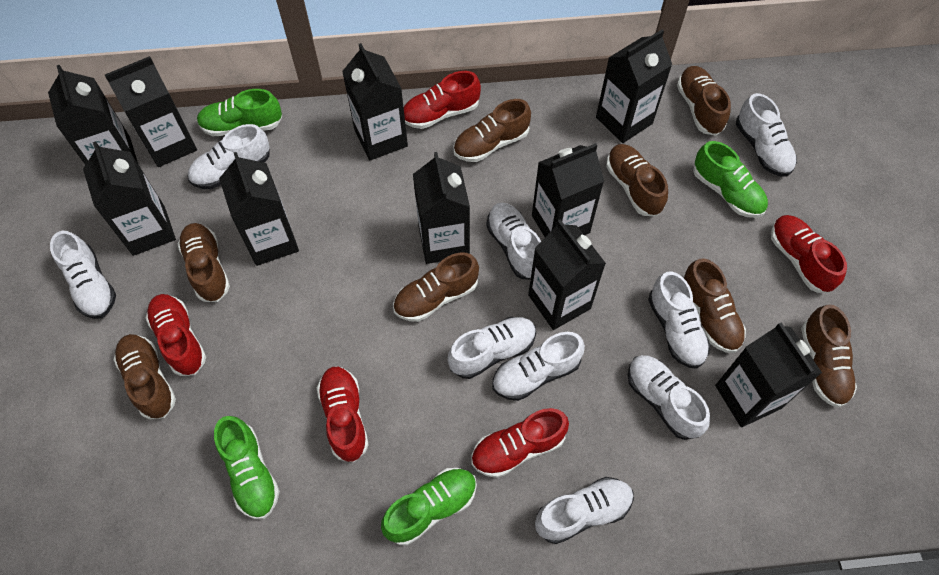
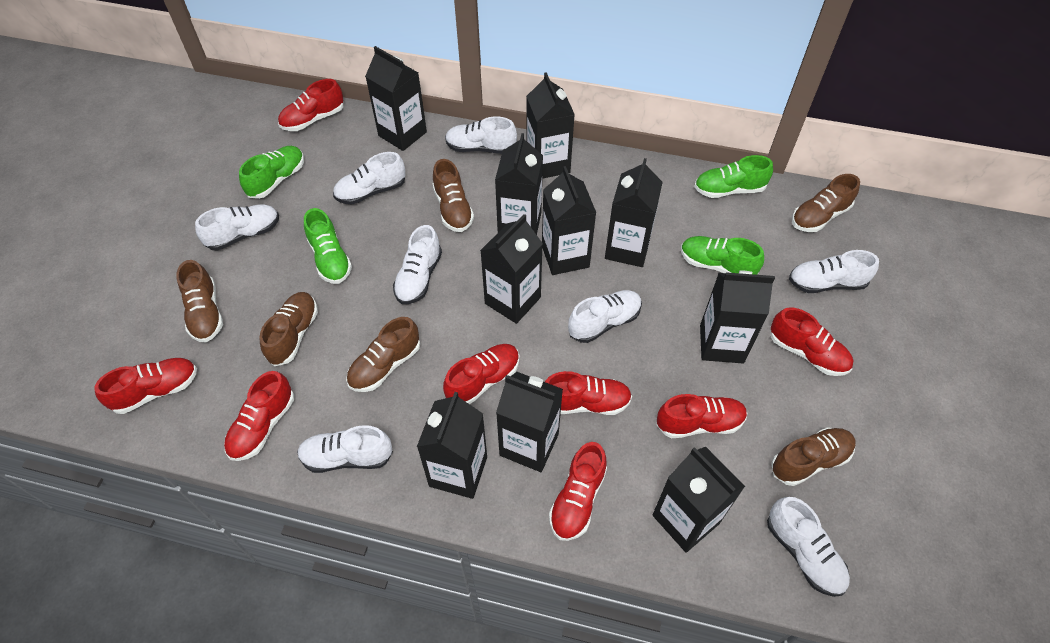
brown shoe: 8 -> 6
red shoe: 5 -> 8
white shoe: 9 -> 8

